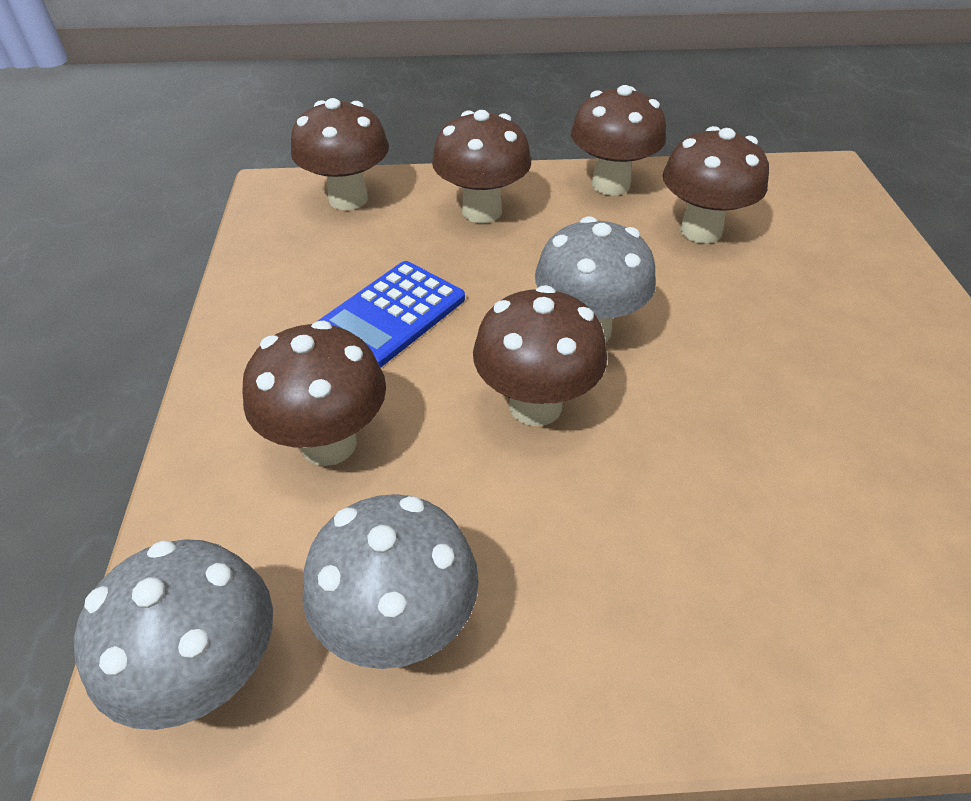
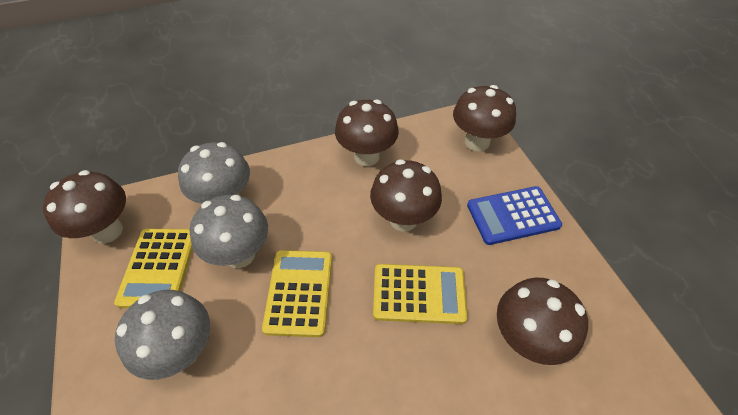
brown mushroom: 6 -> 5
yellow calculator: 0 -> 3

